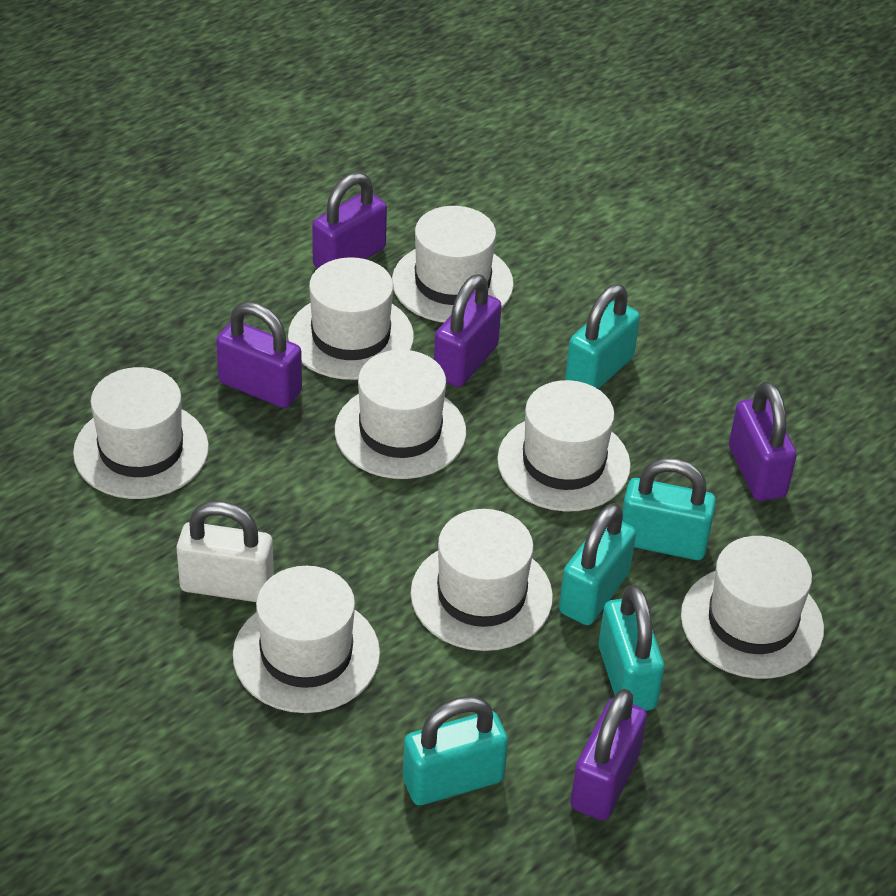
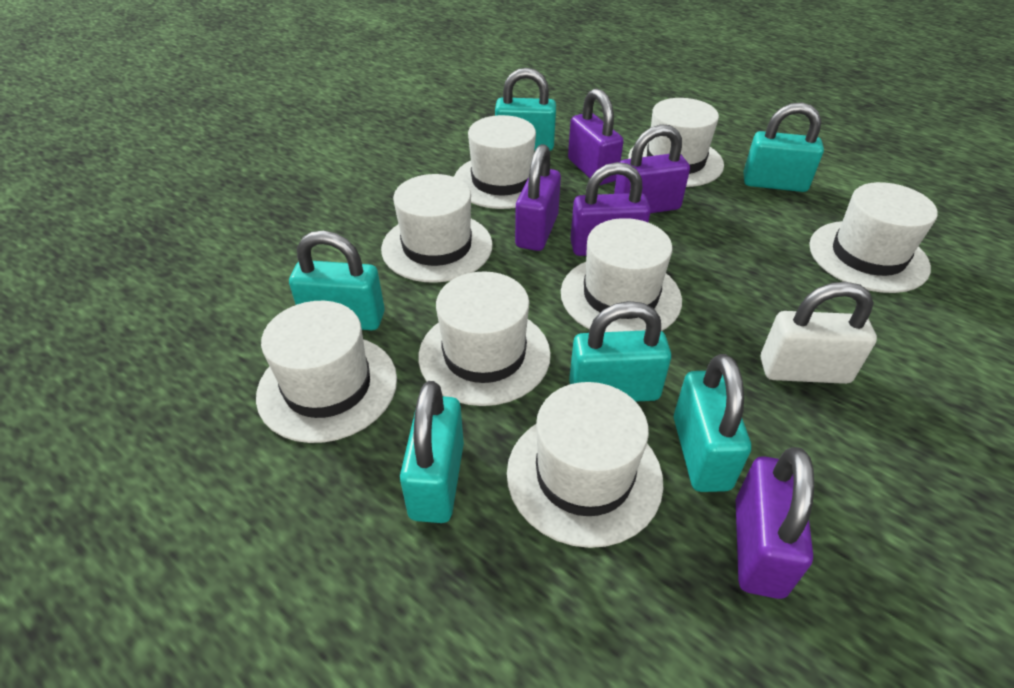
turquoise padlock: 5 -> 6

